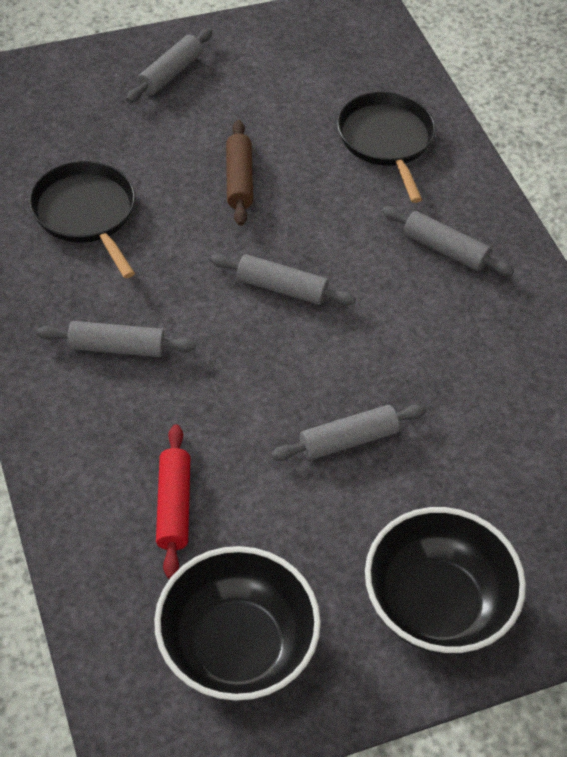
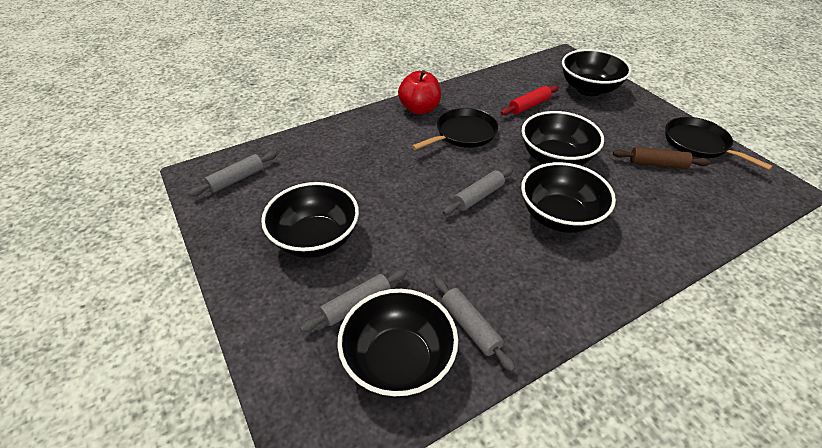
black bowl: 2 -> 5
grey rolling pin: 5 -> 4
red apple: 0 -> 1

